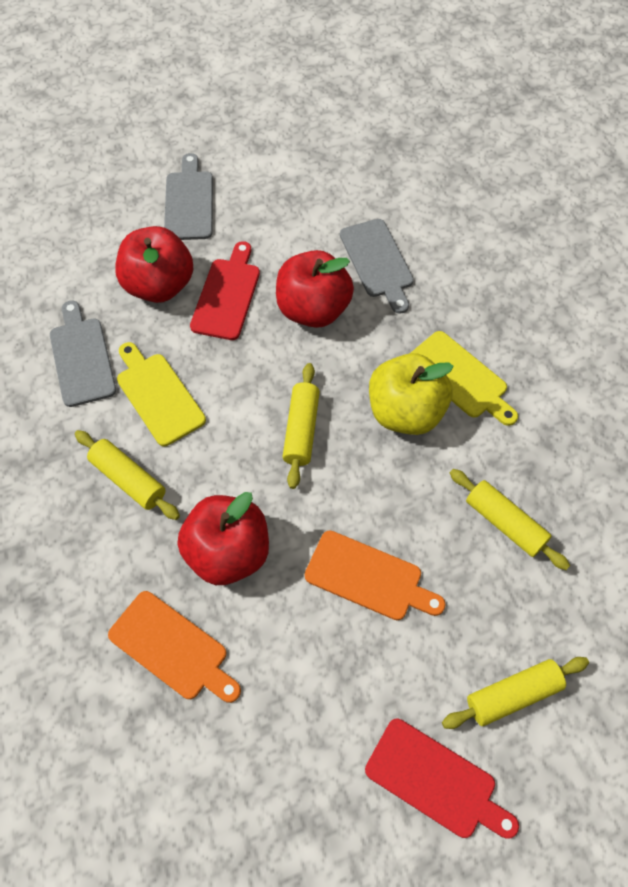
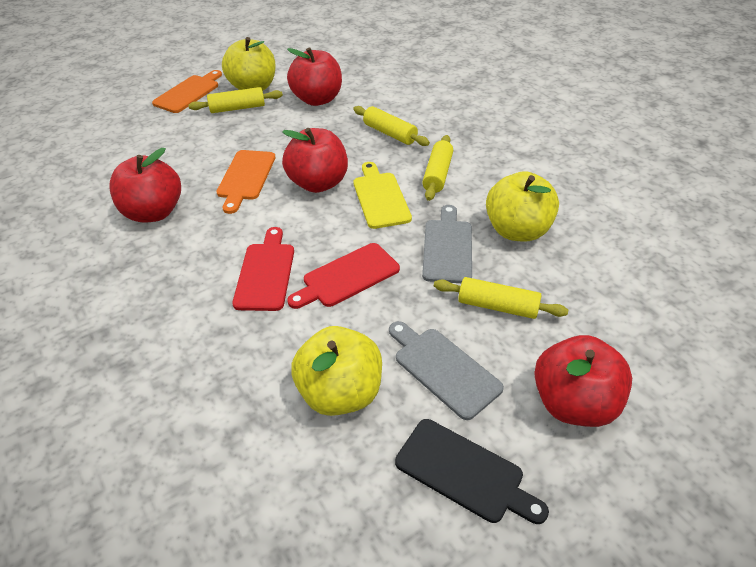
black cutting board: 0 -> 1
grey cutting board: 3 -> 2
red apple: 3 -> 4
yellow apple: 1 -> 3
yellow cutting board: 2 -> 1

